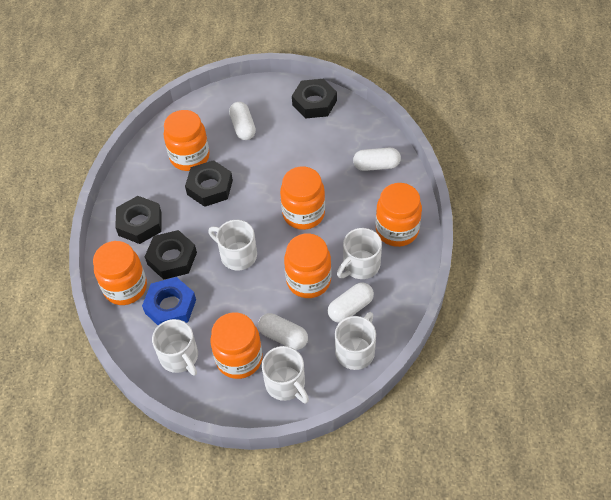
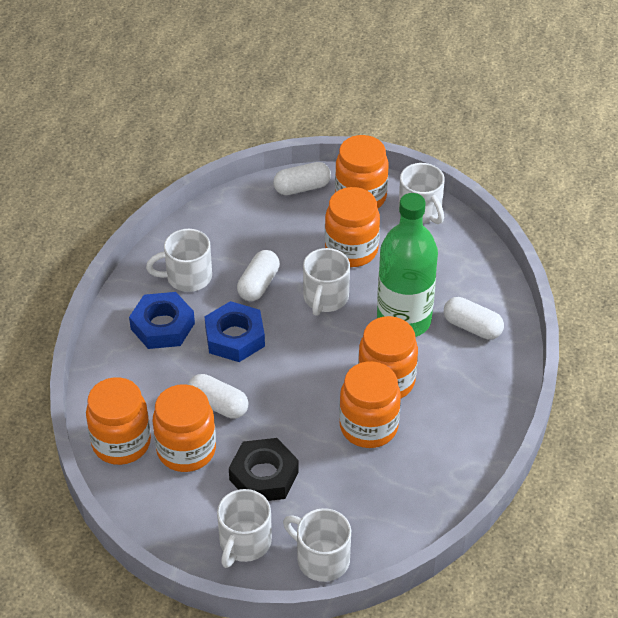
black nut: 4 -> 1
blue nut: 1 -> 2
green bottle: 0 -> 1

